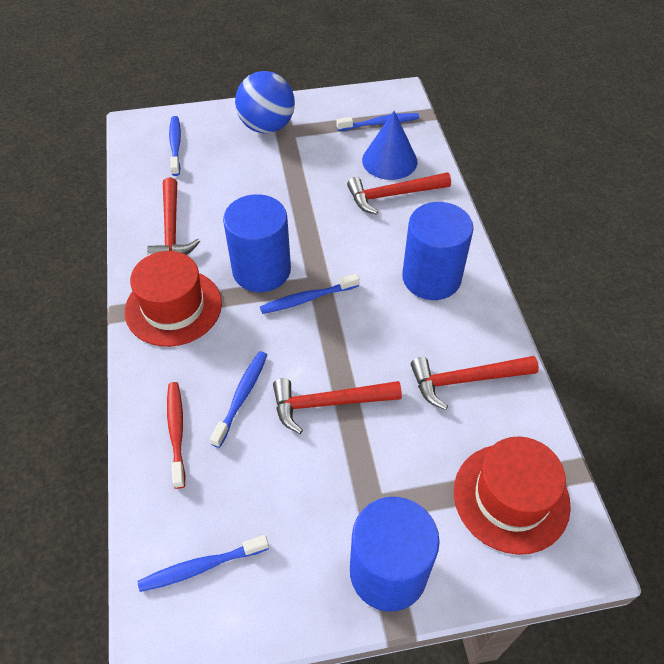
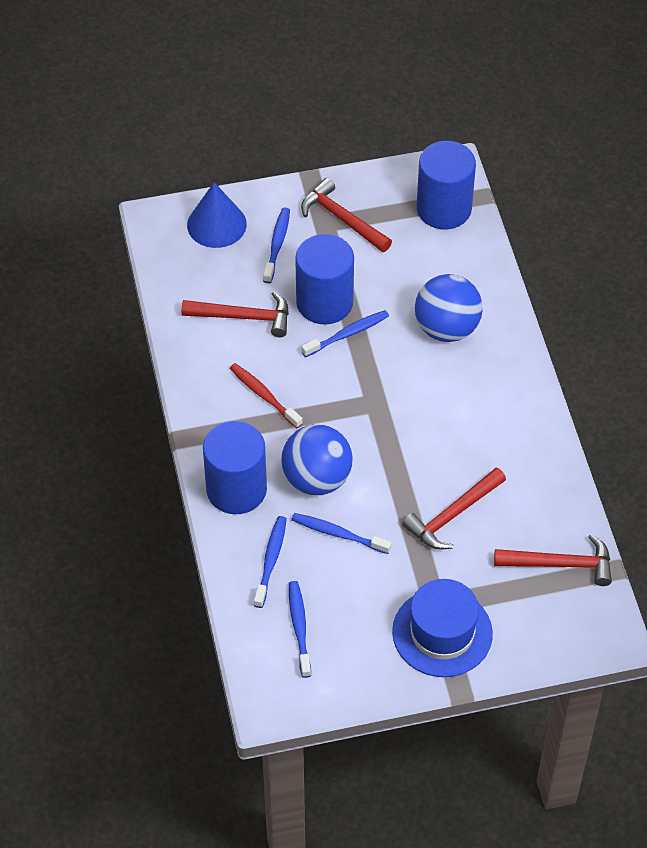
blue ball: 1 -> 2
blue hat: 0 -> 1
red hat: 2 -> 0

